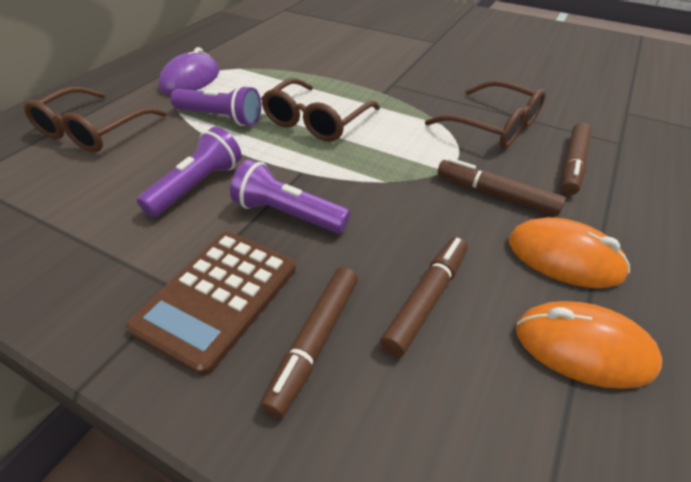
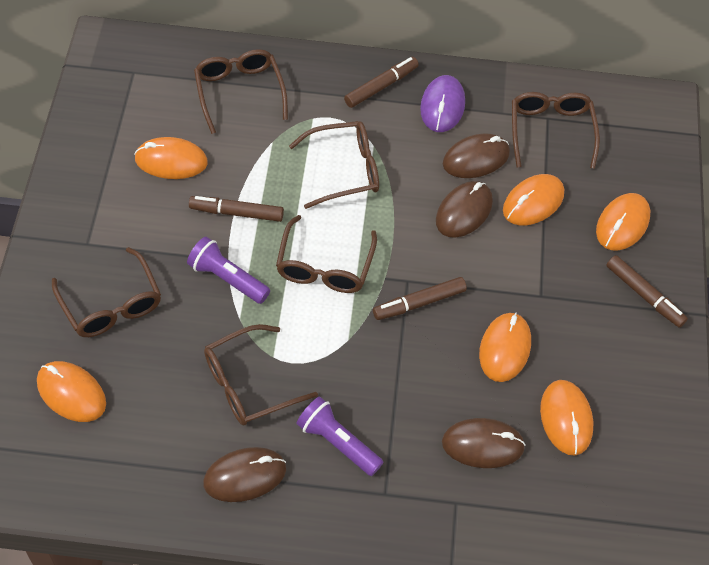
brown calculator: 1 -> 0
brown glasses: 3 -> 6
brown mouse: 0 -> 4
orange mouse: 2 -> 6
purple flashlight: 3 -> 2

